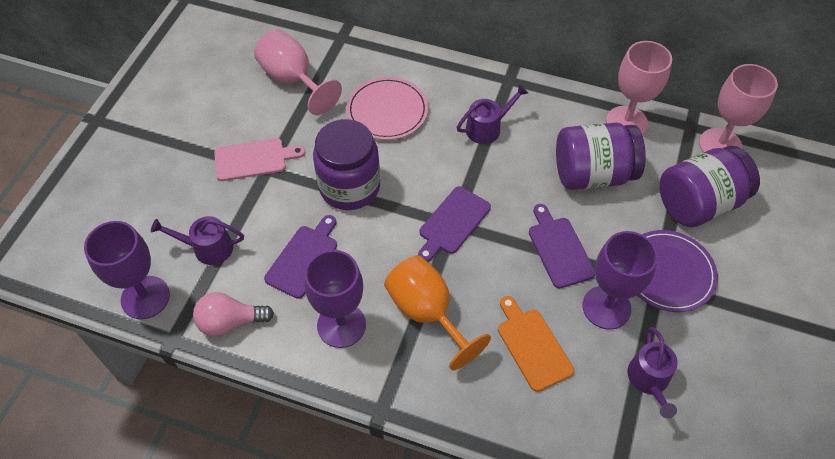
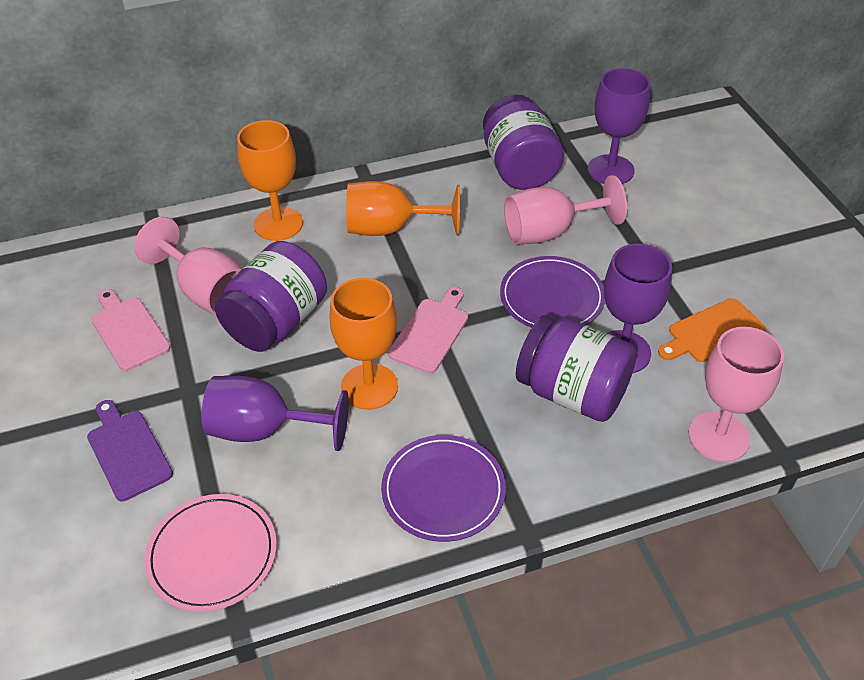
orange goblet: 1 -> 3
pink cutting board: 1 -> 2
pink light bulb: 1 -> 0
purple cutting board: 3 -> 1
purple plate: 1 -> 2
purple watering can: 3 -> 0

